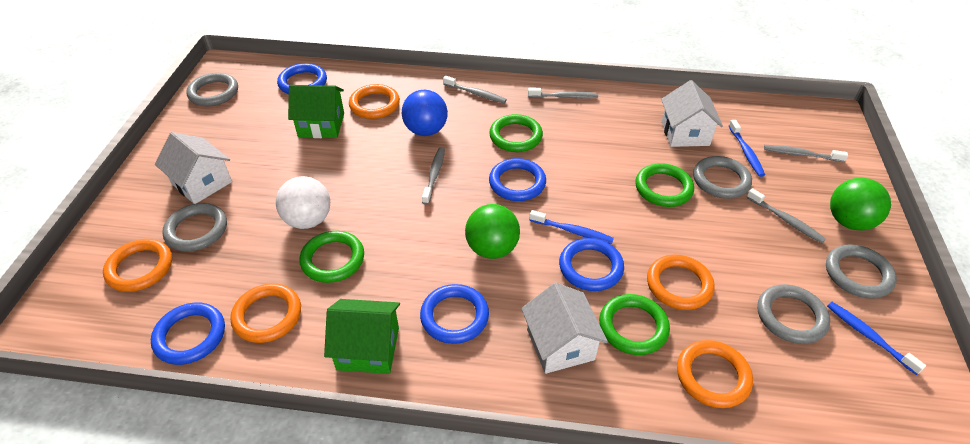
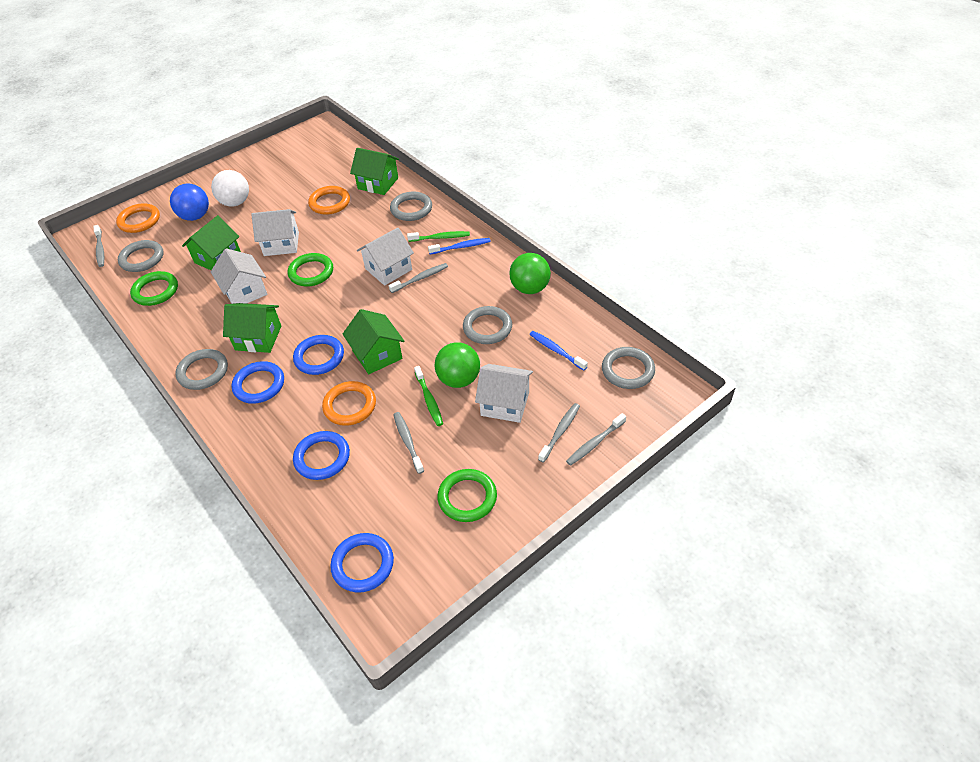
blue ring: 5 -> 4
blue toothbrush: 3 -> 2
green house: 2 -> 4
green ring: 4 -> 3
green toothbrush: 0 -> 2
orange ring: 5 -> 3
white house: 3 -> 4

